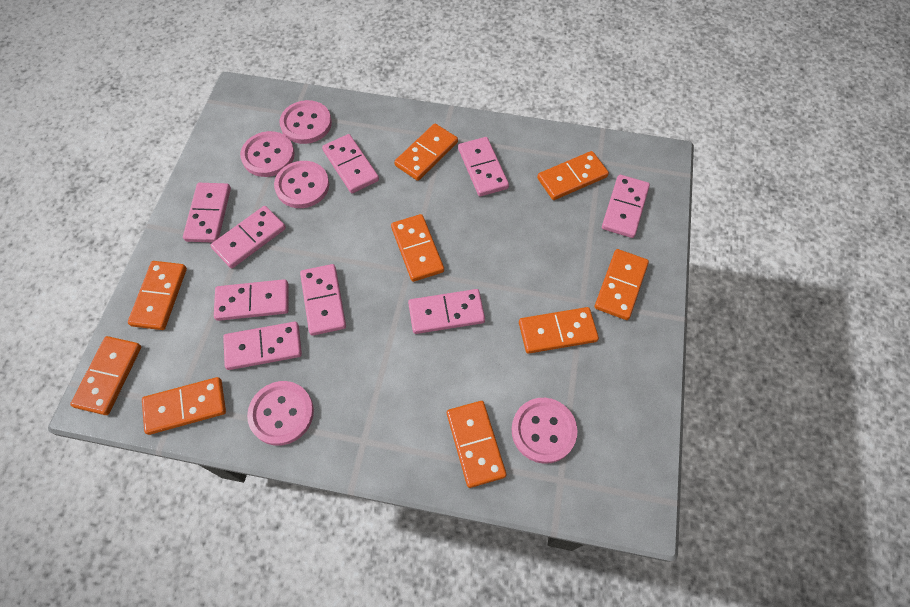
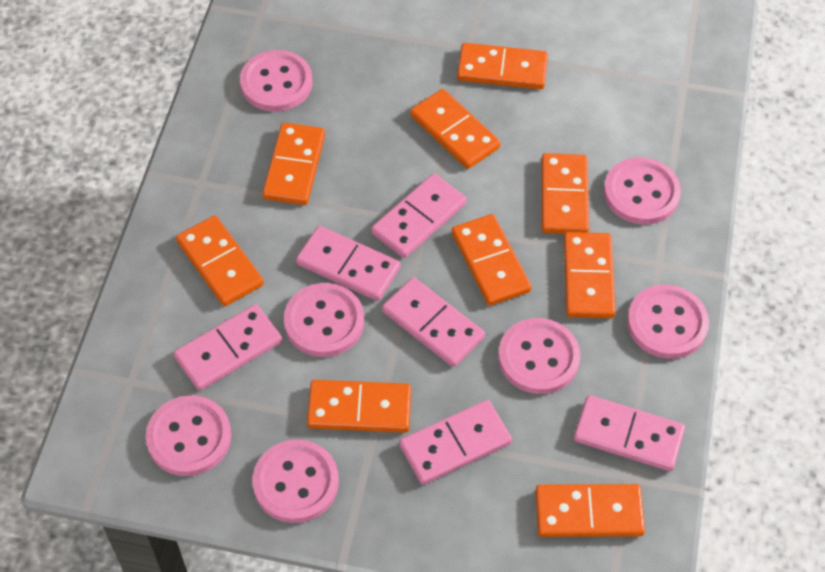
pink button: 5 -> 7
pink domino: 9 -> 6

